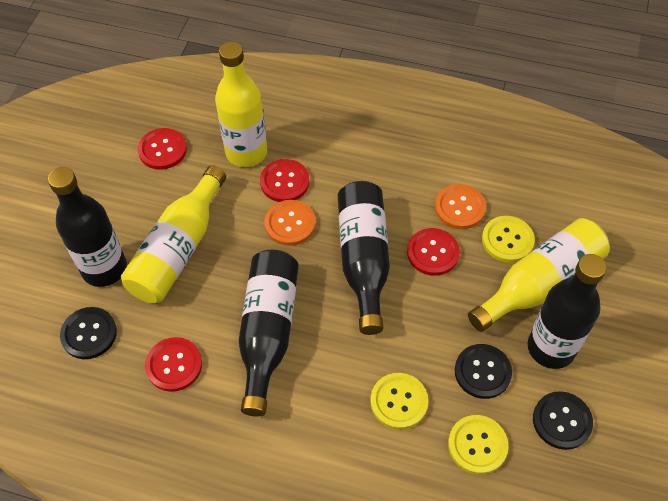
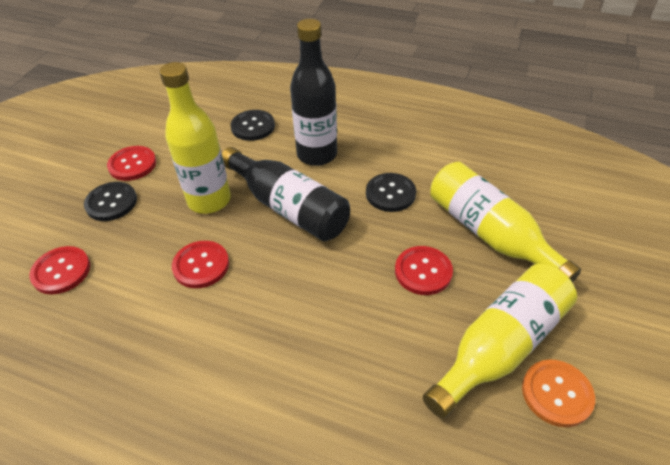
black bottle: 4 -> 2
orange button: 2 -> 1
yellow button: 3 -> 0

